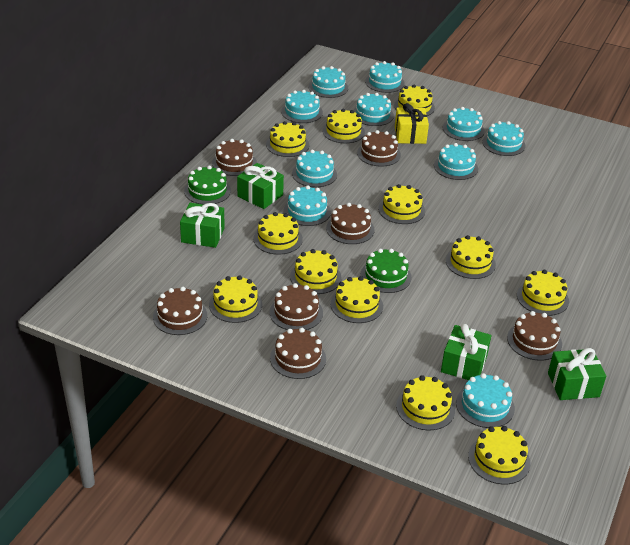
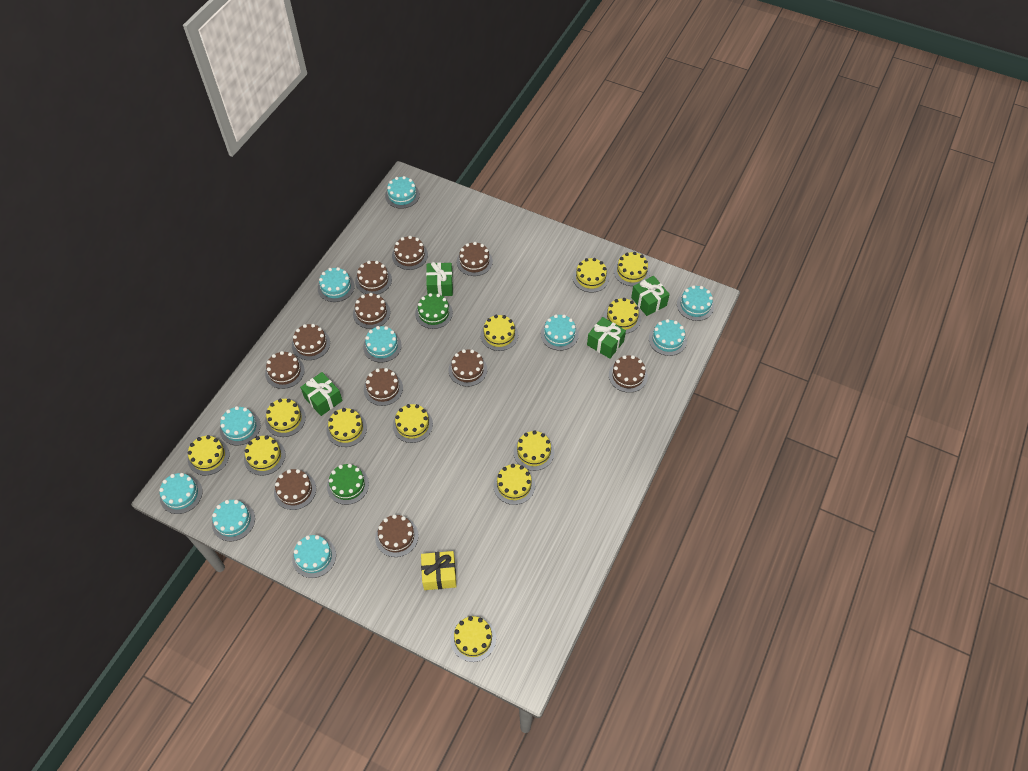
brown cake: 7 -> 11

